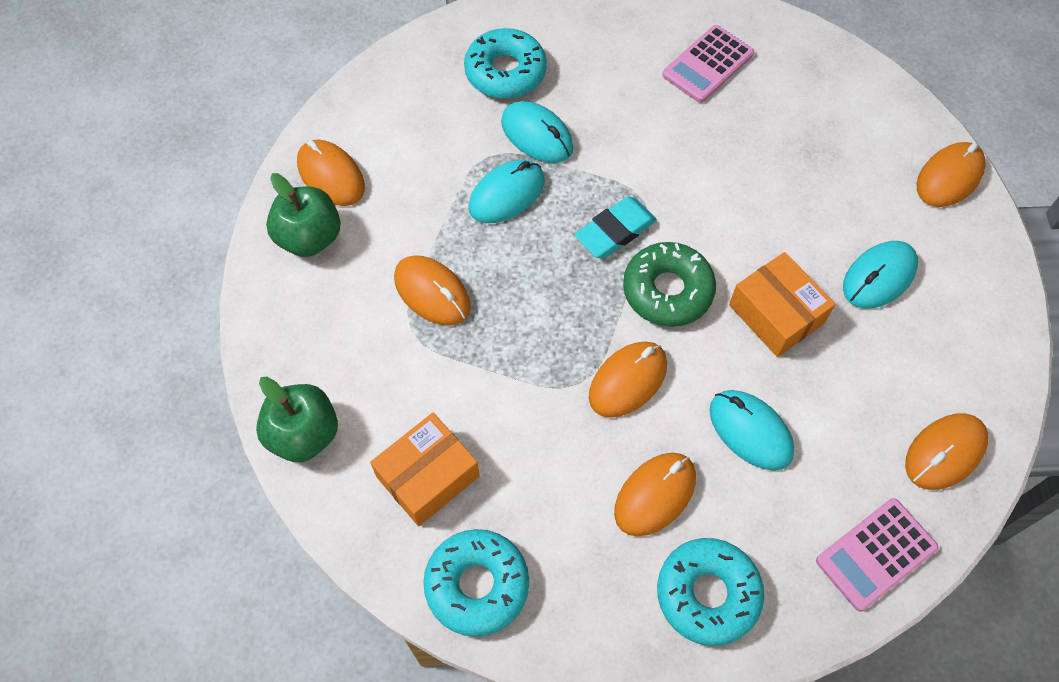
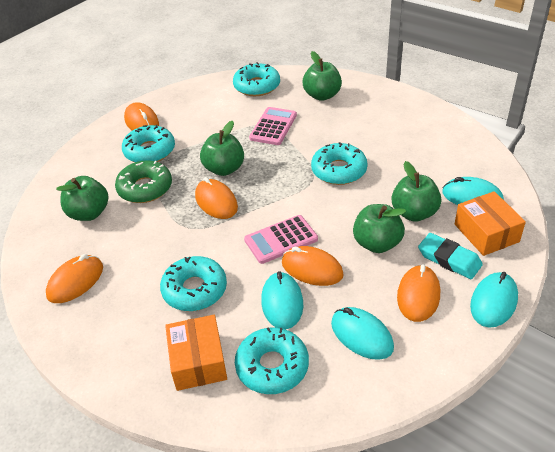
green apple: 2 -> 5
orange mouse: 6 -> 5
turquoise donut: 3 -> 5

